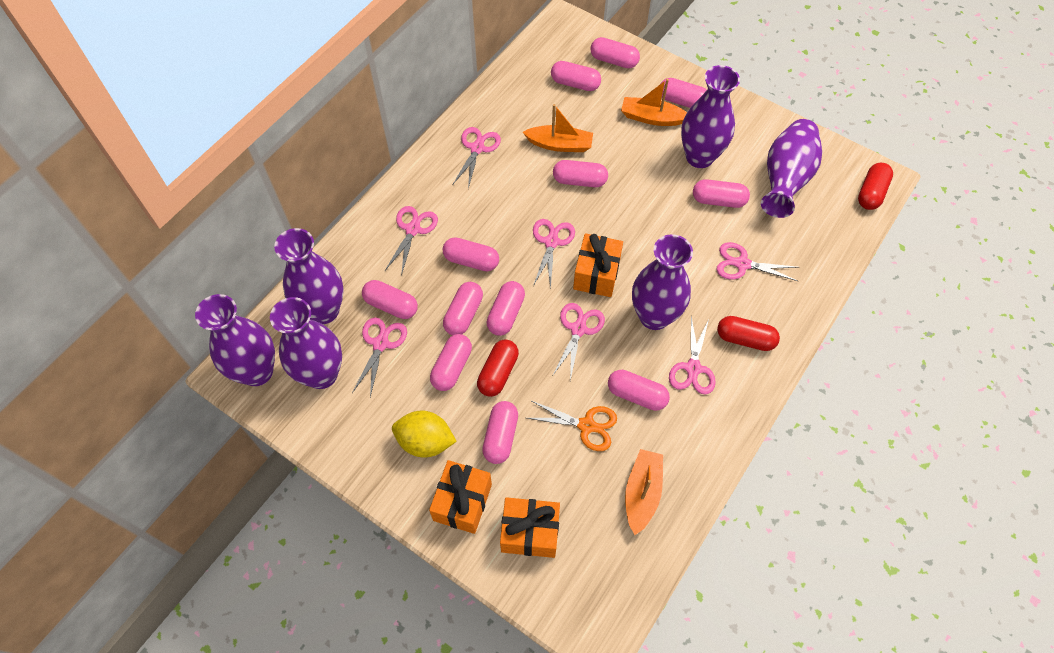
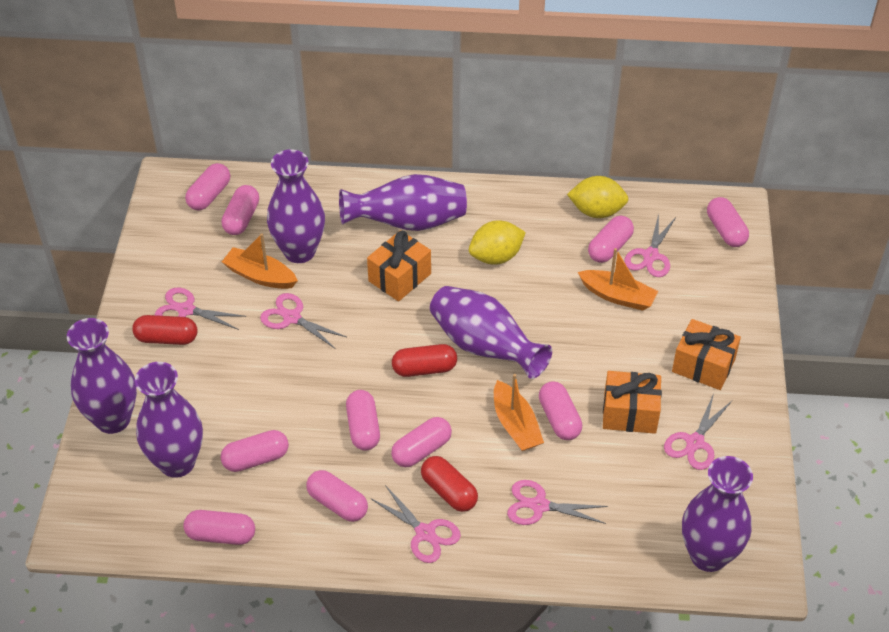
orange scissors: 1 -> 0
pink capsule: 12 -> 10
pink scissors: 7 -> 6
yellow lemon: 1 -> 2

